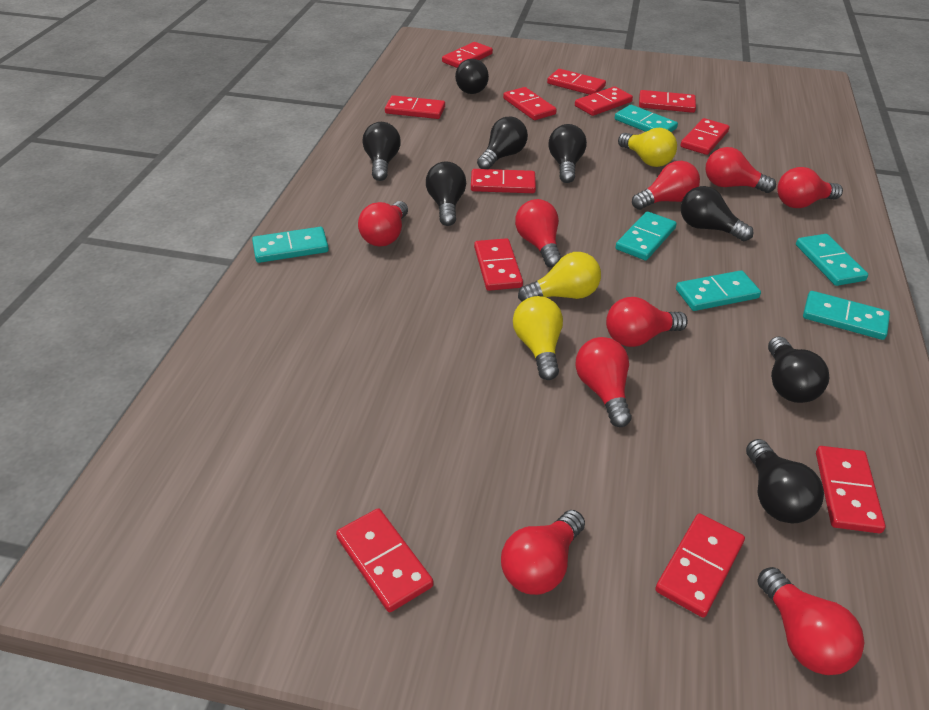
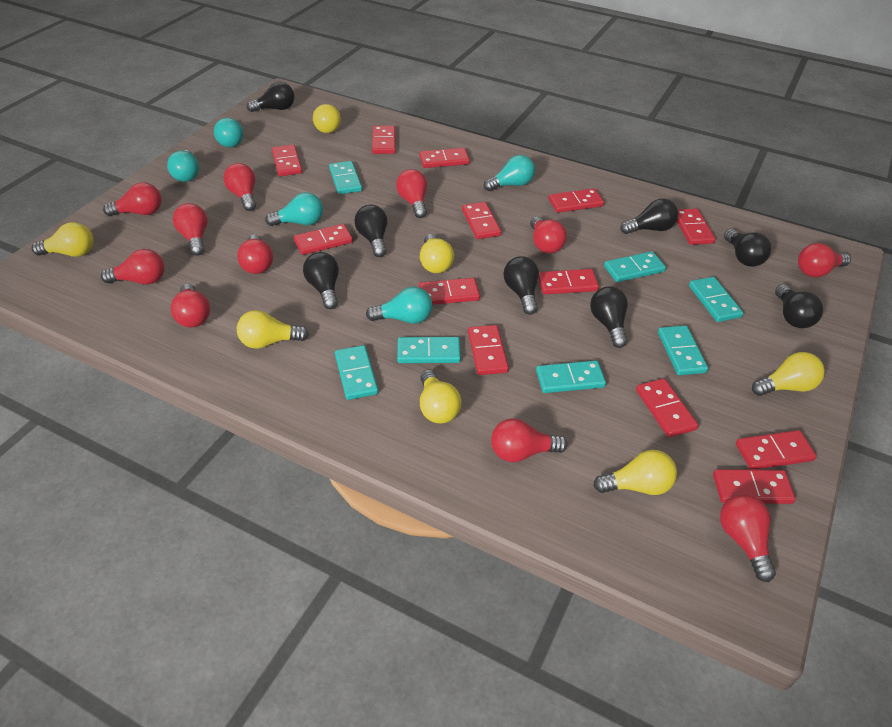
red domino: 12 -> 13
red light bulb: 9 -> 11
turquoise domino: 6 -> 7
turquoise light bulb: 0 -> 5
yellow light bulb: 3 -> 7

